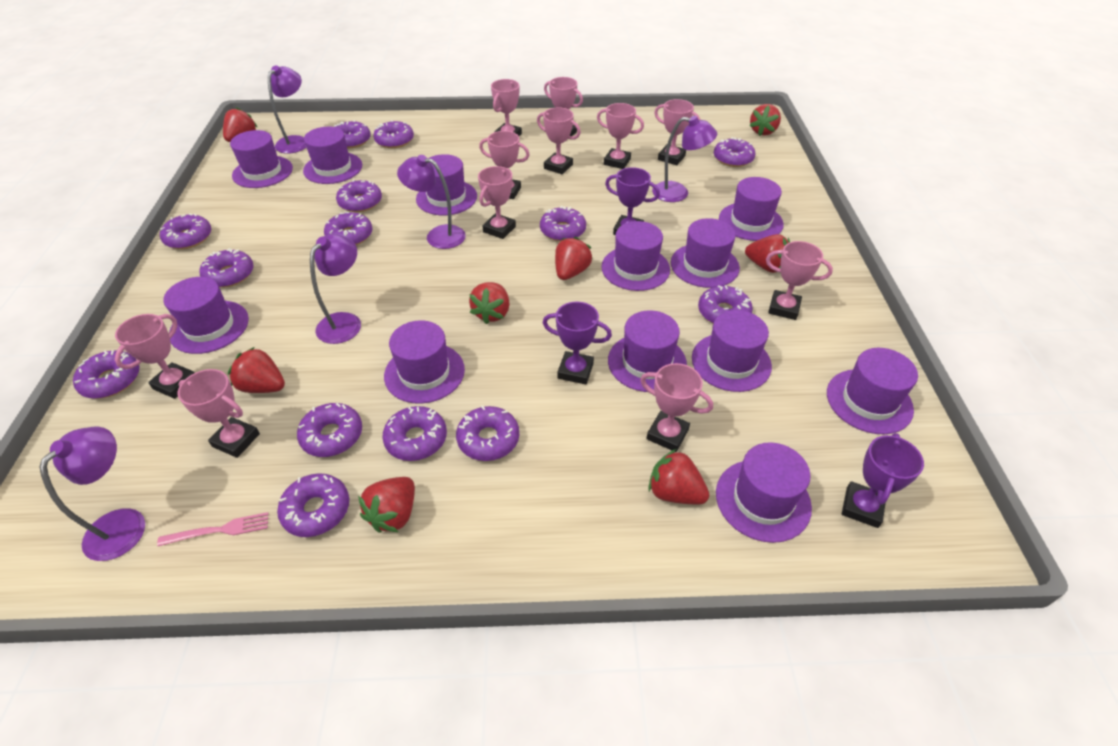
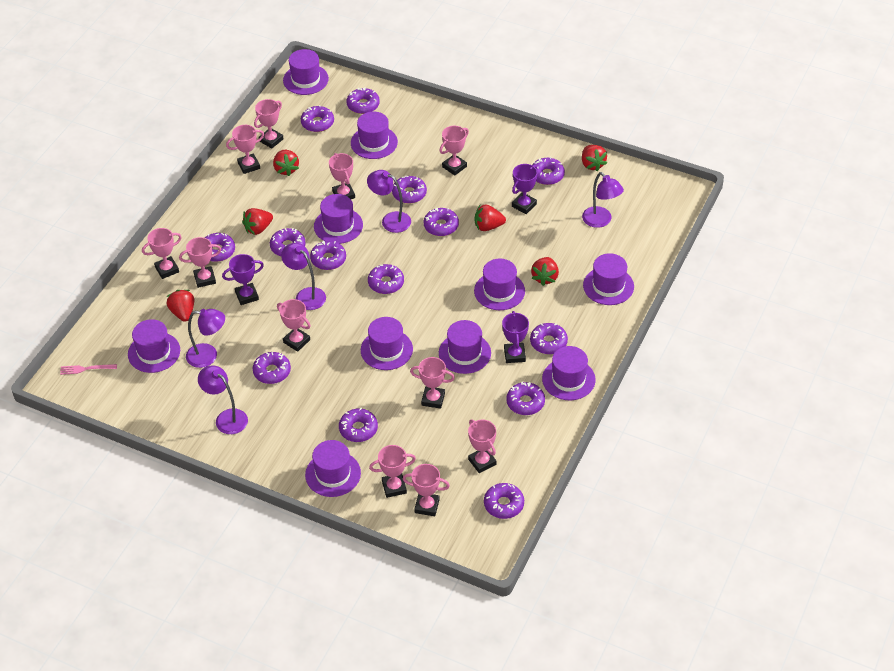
purple hat: 12 -> 10
red strawberry: 8 -> 6

